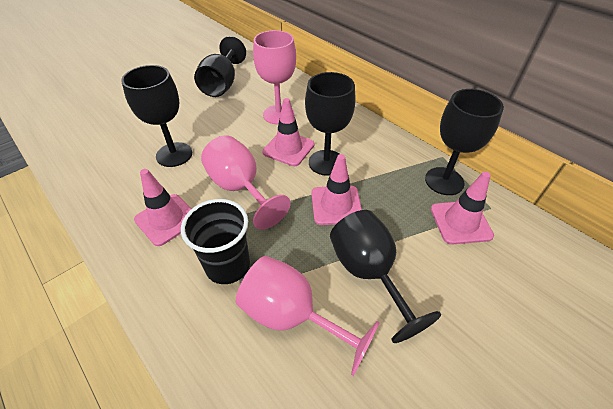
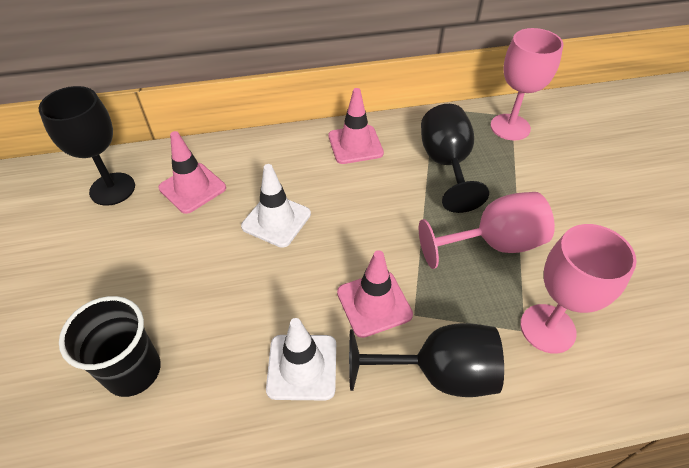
black goblet: 5 -> 3
pink traffic cone: 4 -> 3
white traffic cone: 0 -> 2

